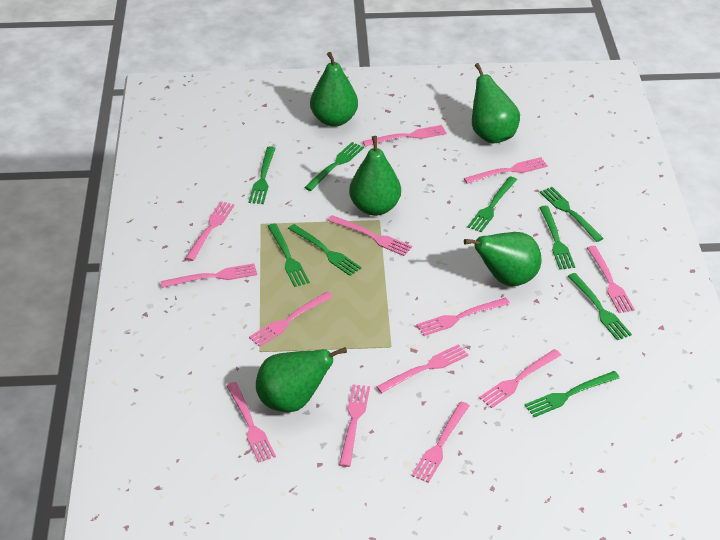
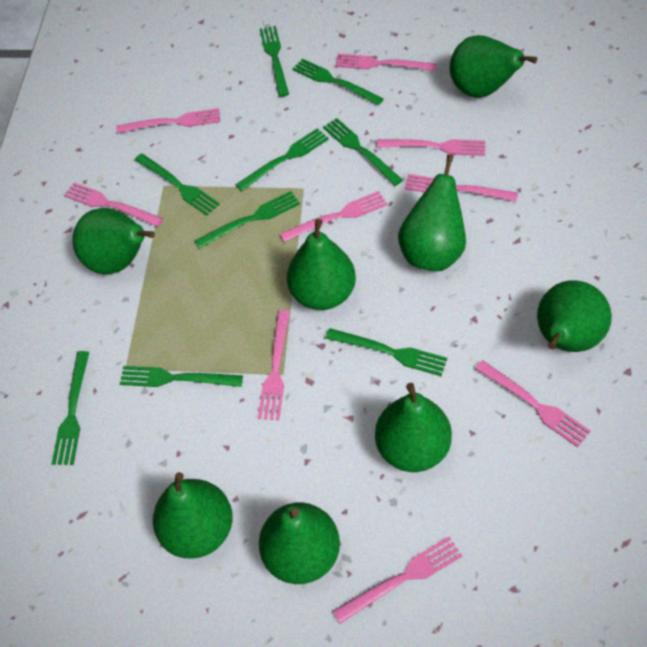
green pear: 5 -> 8
pink fork: 13 -> 9

